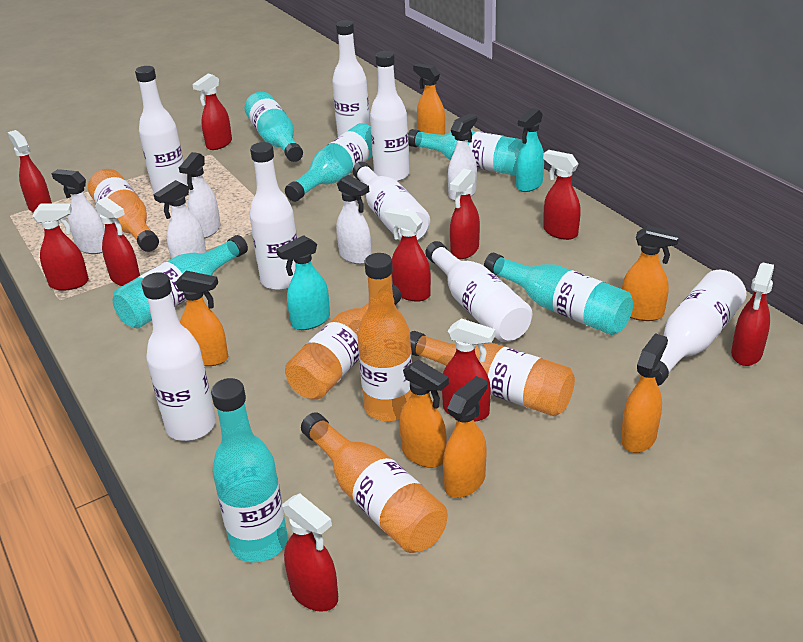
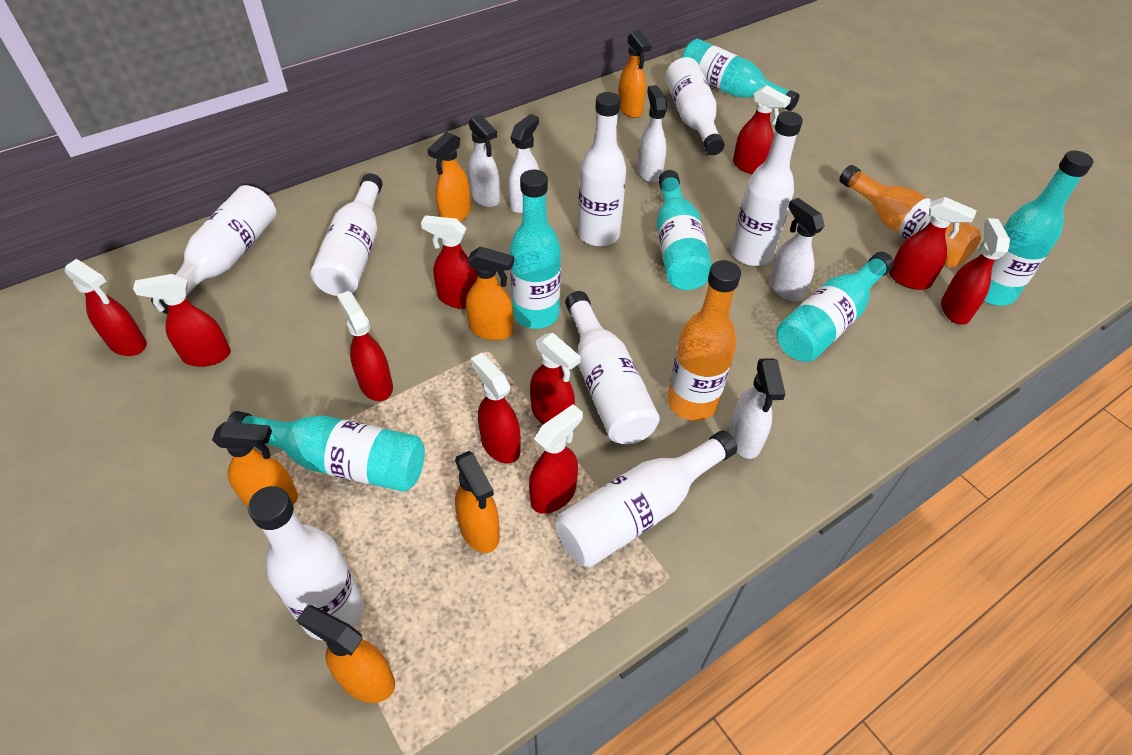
orange bottle: 5 -> 2
turquoise spray bottle: 2 -> 0

